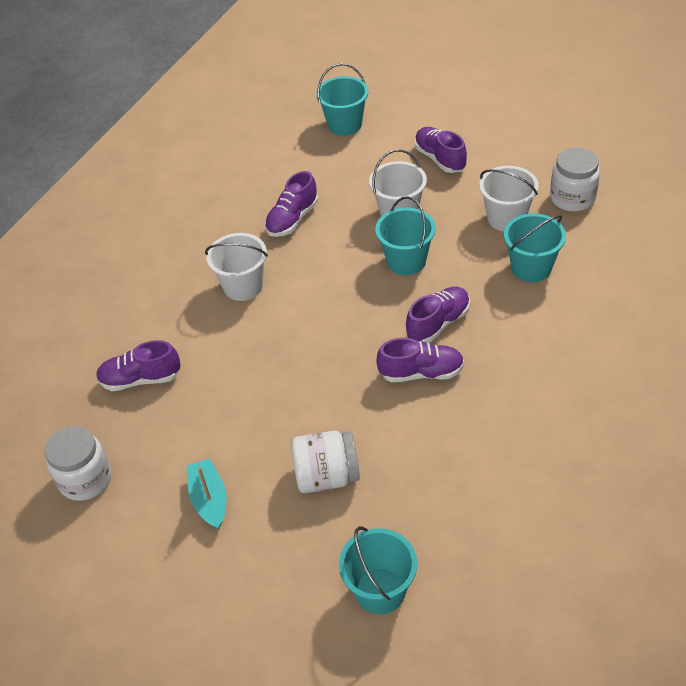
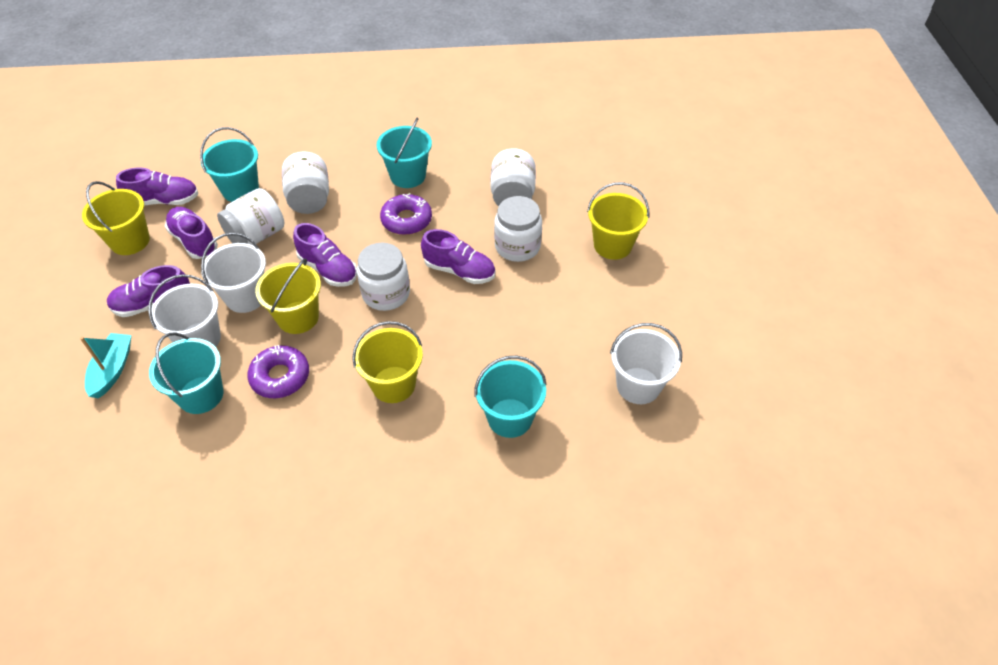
purple donut: 0 -> 2
white jar: 3 -> 5
yellow bucket: 0 -> 4

